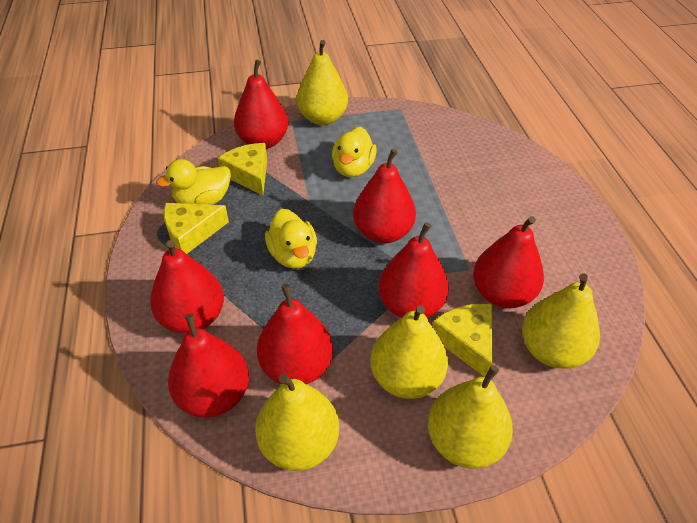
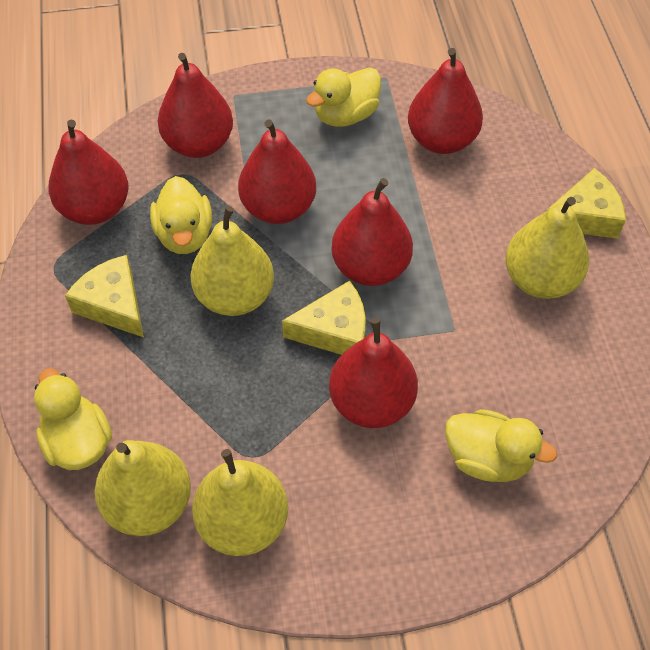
red pear: 7 -> 6
yellow duck: 3 -> 4
yellow pear: 5 -> 4

